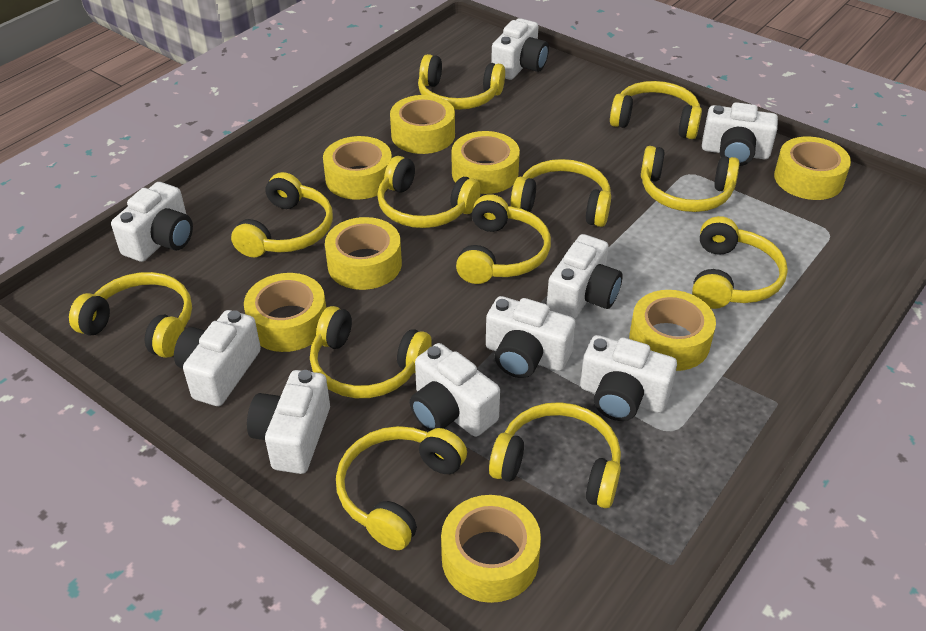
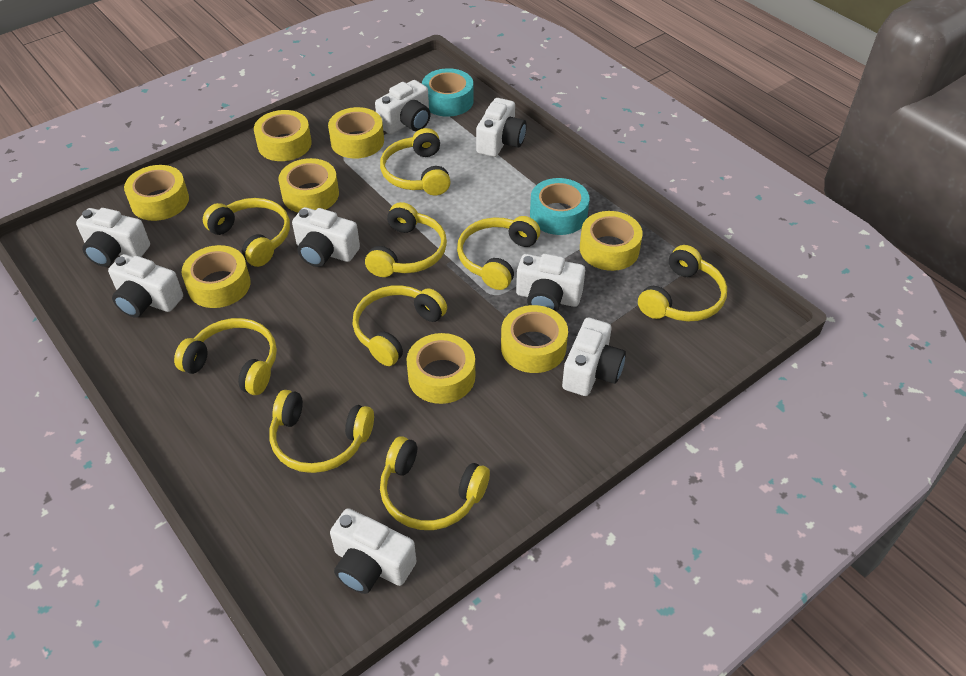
turquoise tape: 0 -> 2
white camera: 9 -> 8
yellow headphones: 12 -> 9

